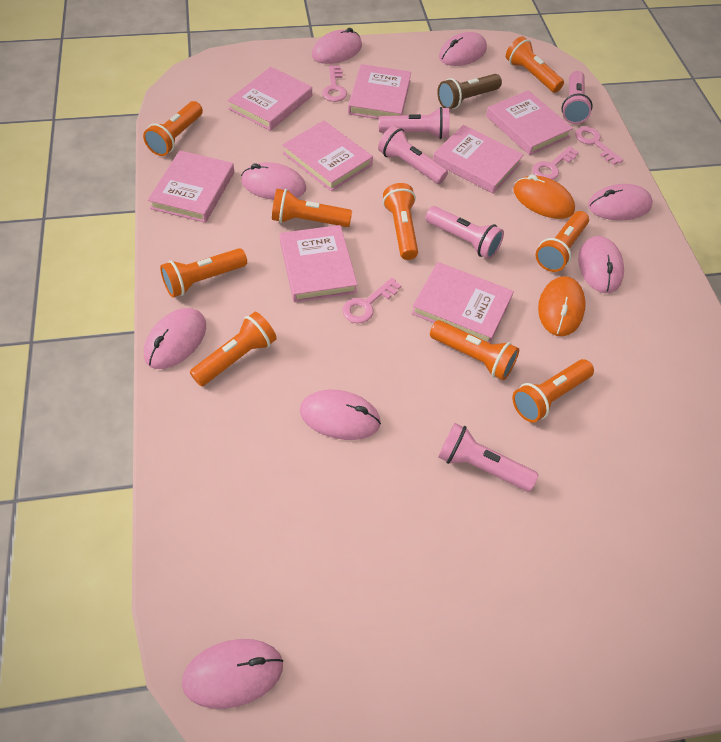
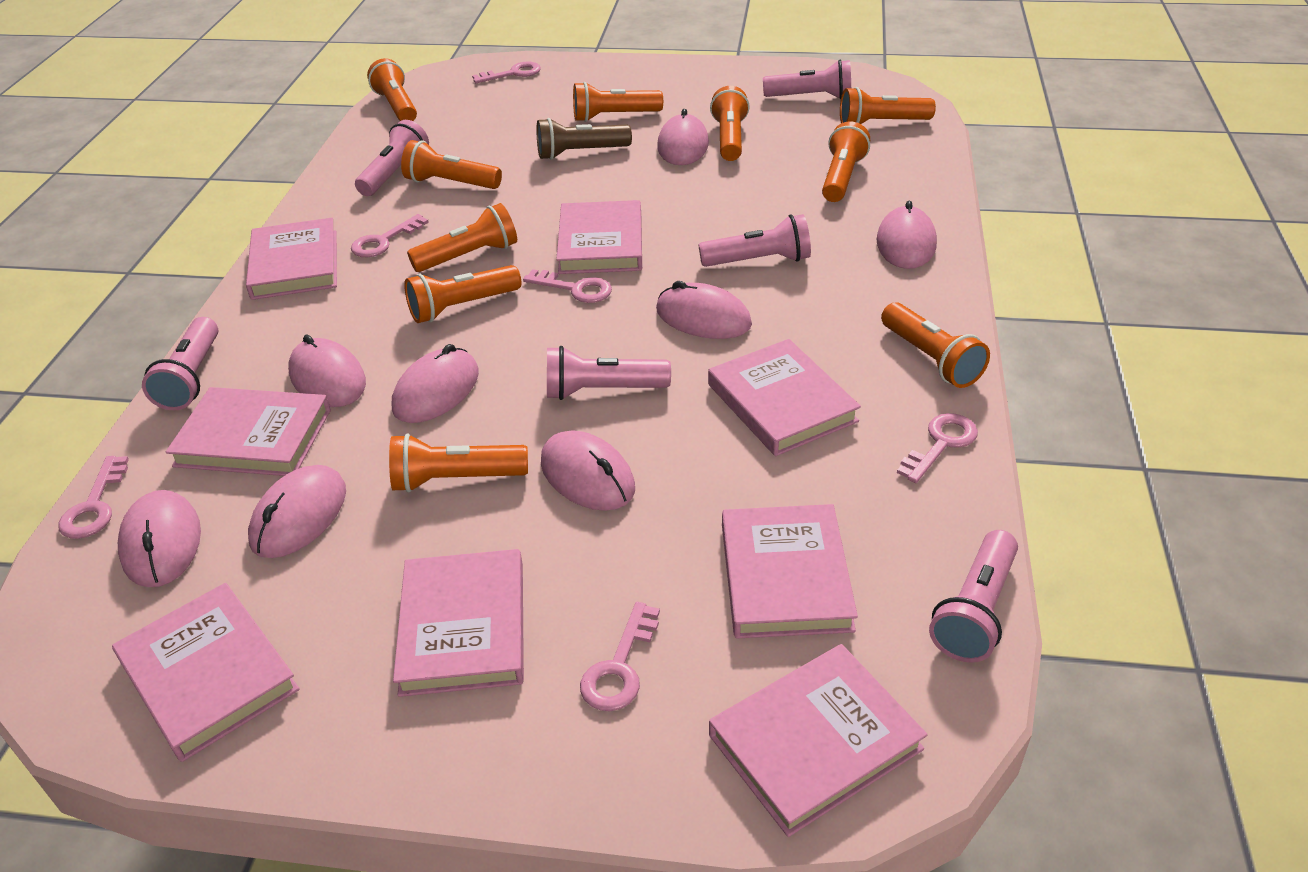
orange flashlight: 9 -> 10
orange mouse: 2 -> 0
pink flashlight: 5 -> 6
pink key: 4 -> 6

